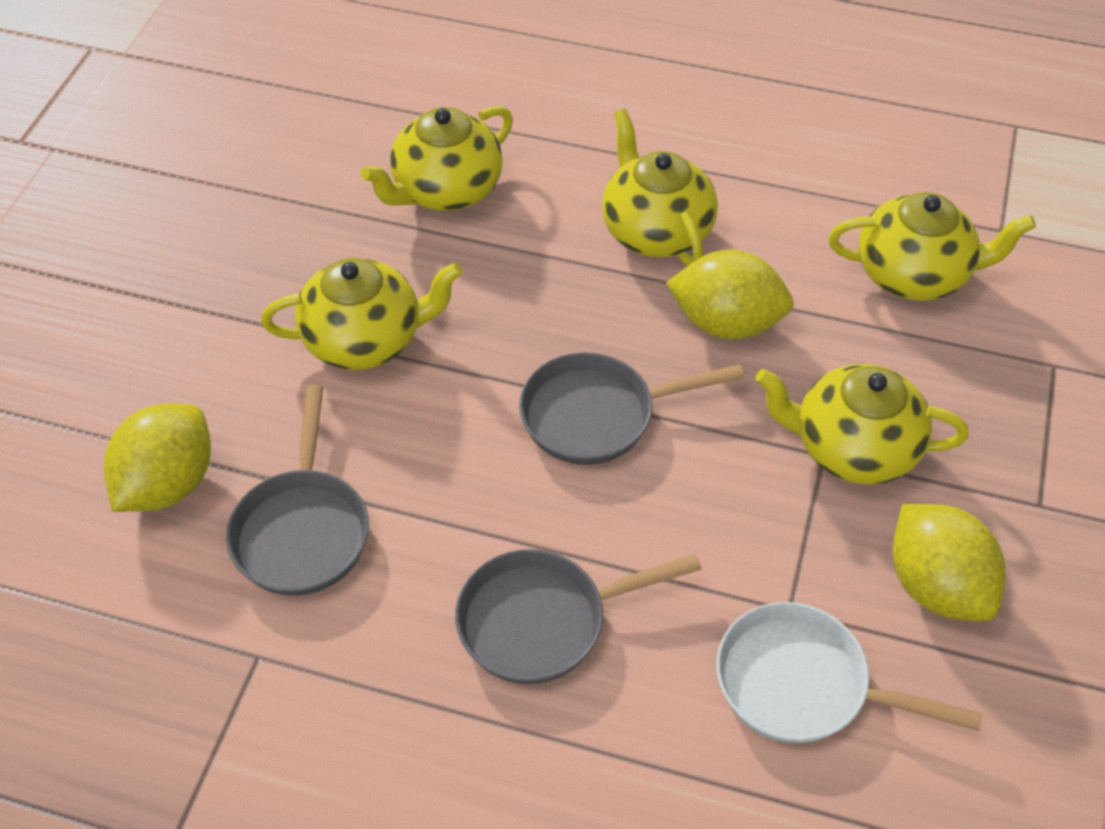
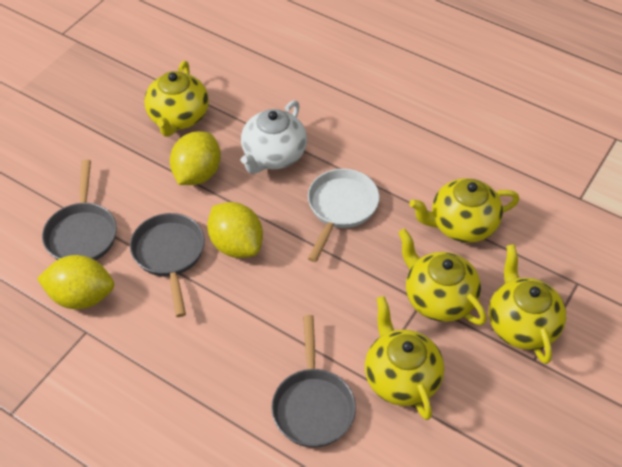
white teapot: 0 -> 1

